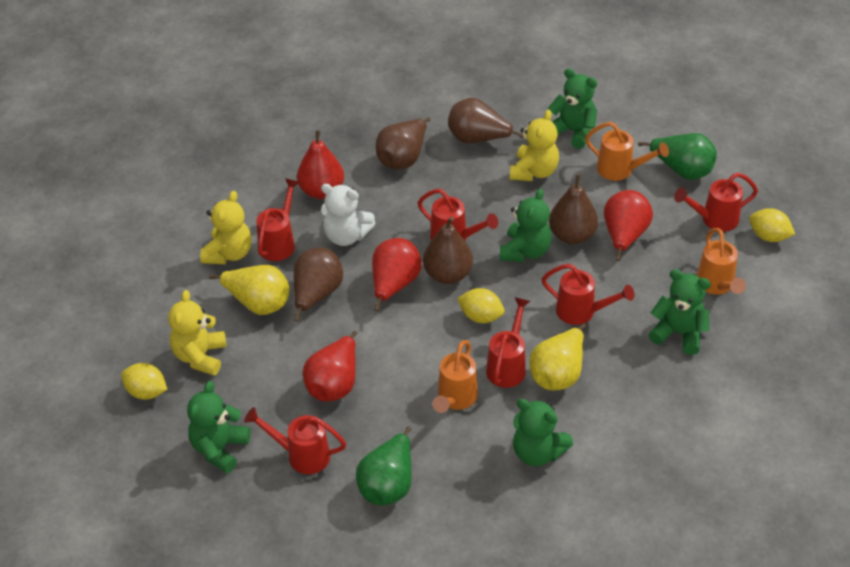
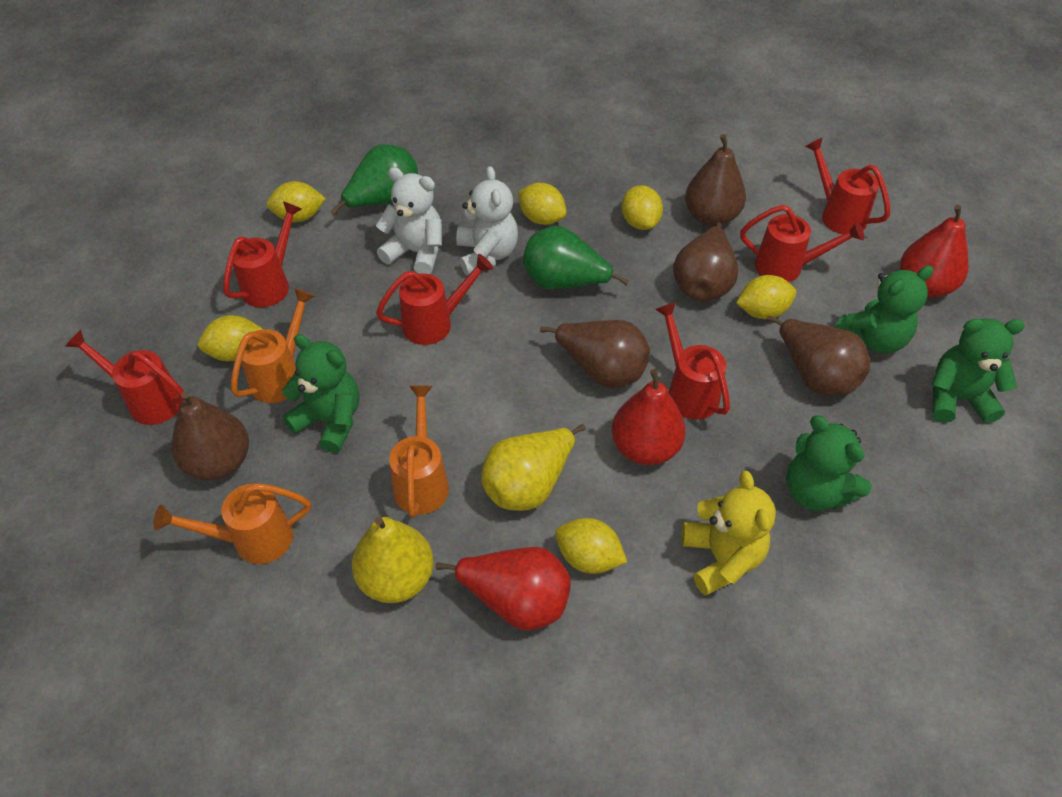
green teddy bear: 5 -> 4
red pear: 4 -> 3
white teddy bear: 1 -> 2
yellow lemon: 3 -> 6
yellow teddy bear: 3 -> 1

